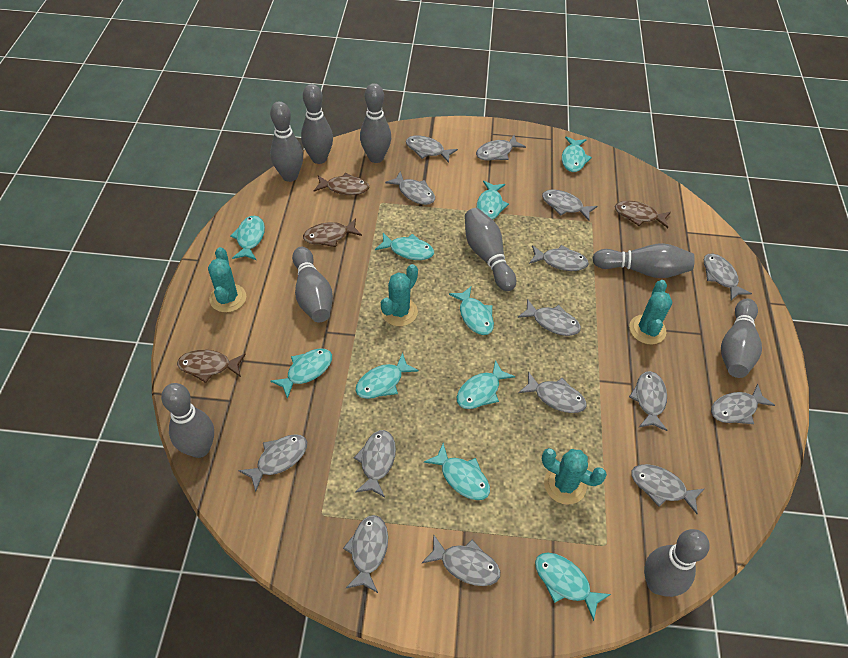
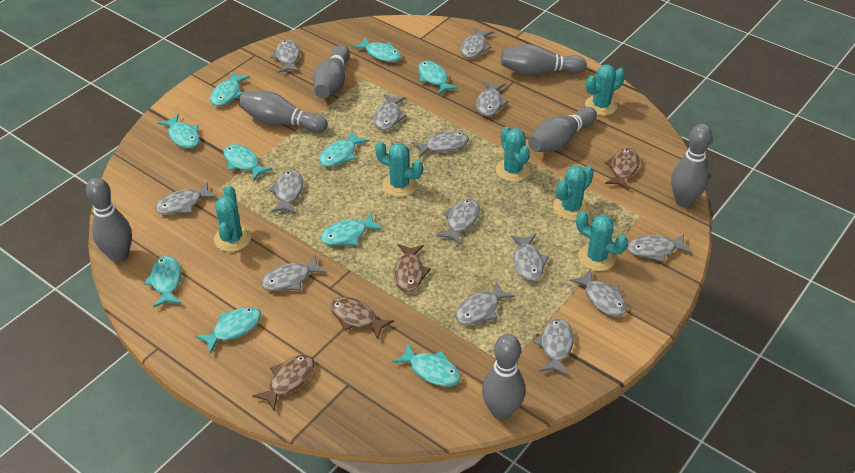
grey bowling pin: 9 -> 7
grey fish: 15 -> 14
turquoise cactus: 4 -> 6

